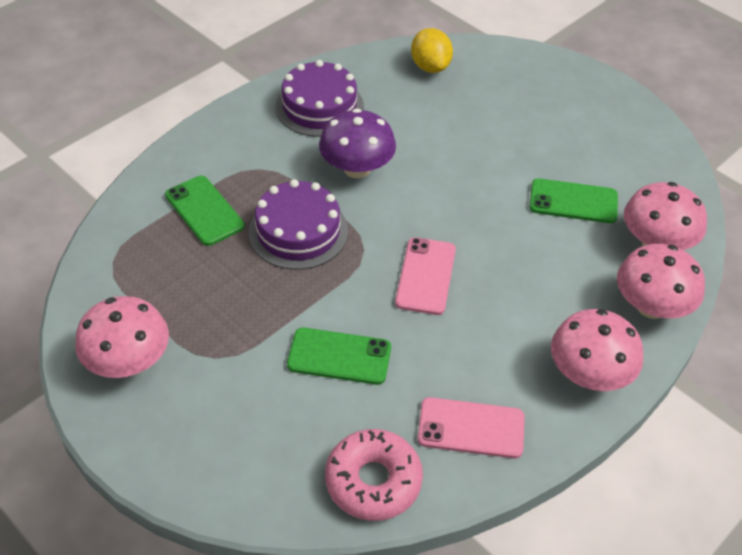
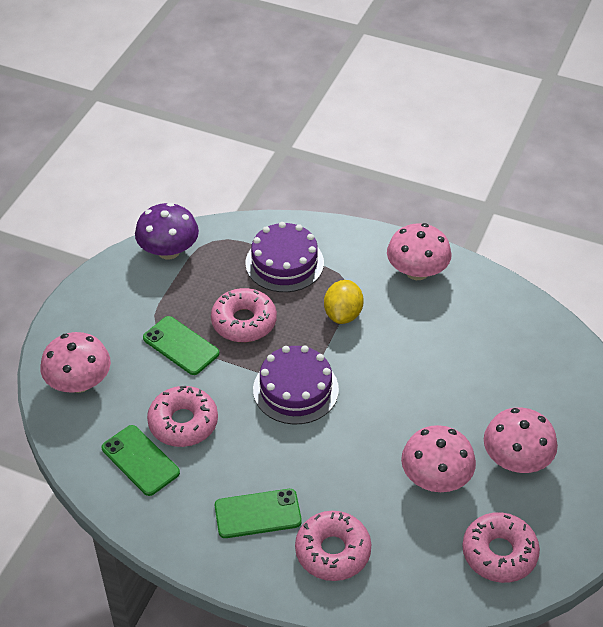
pink donut: 1 -> 4
pink phone: 2 -> 0

